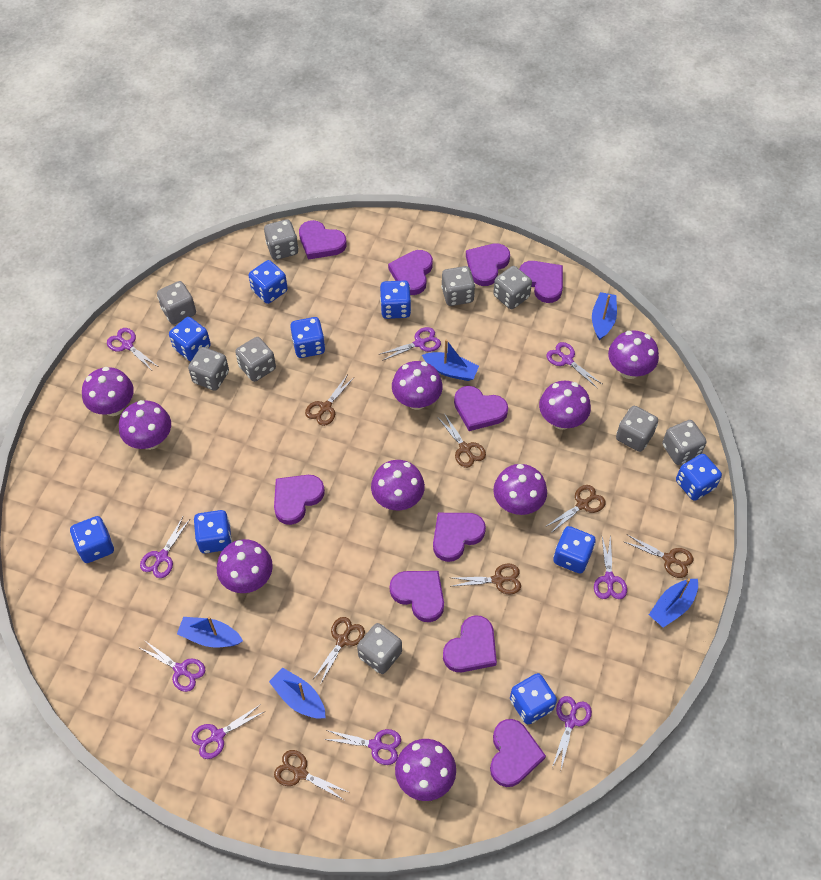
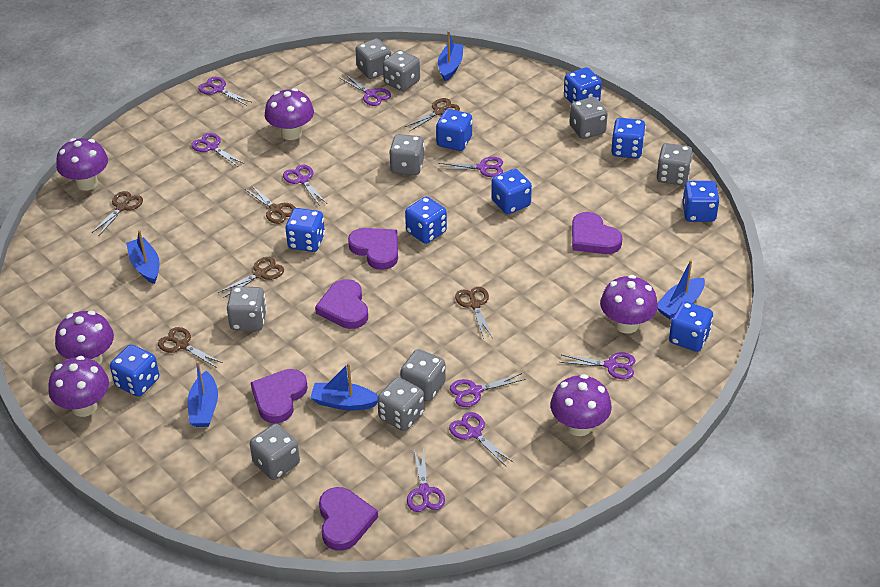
brown scissors: 7 -> 6
purple heart: 10 -> 5
purple mushroom: 9 -> 6

